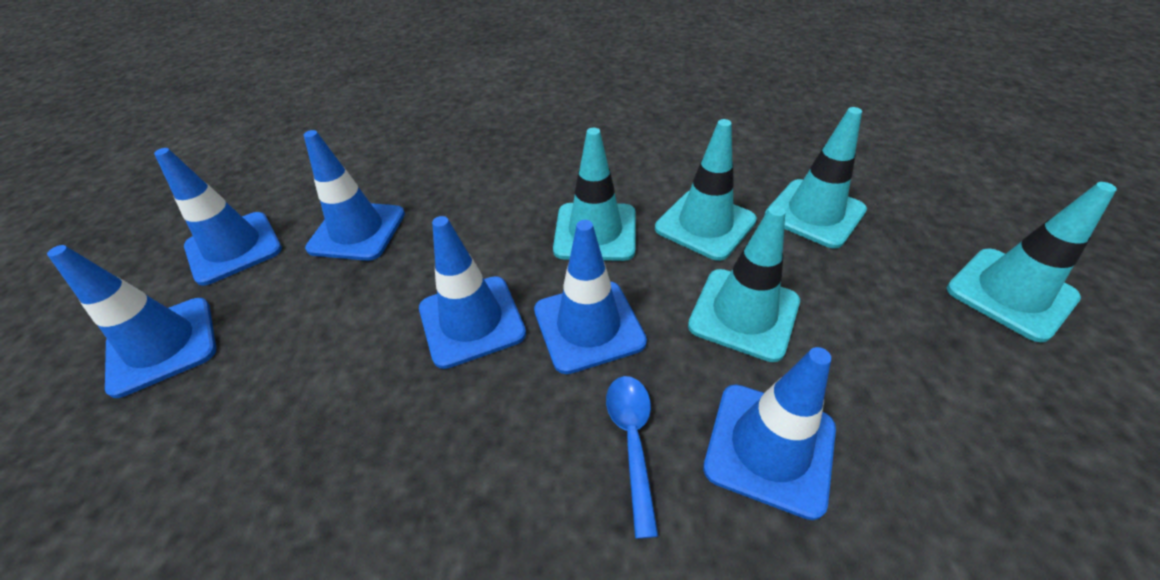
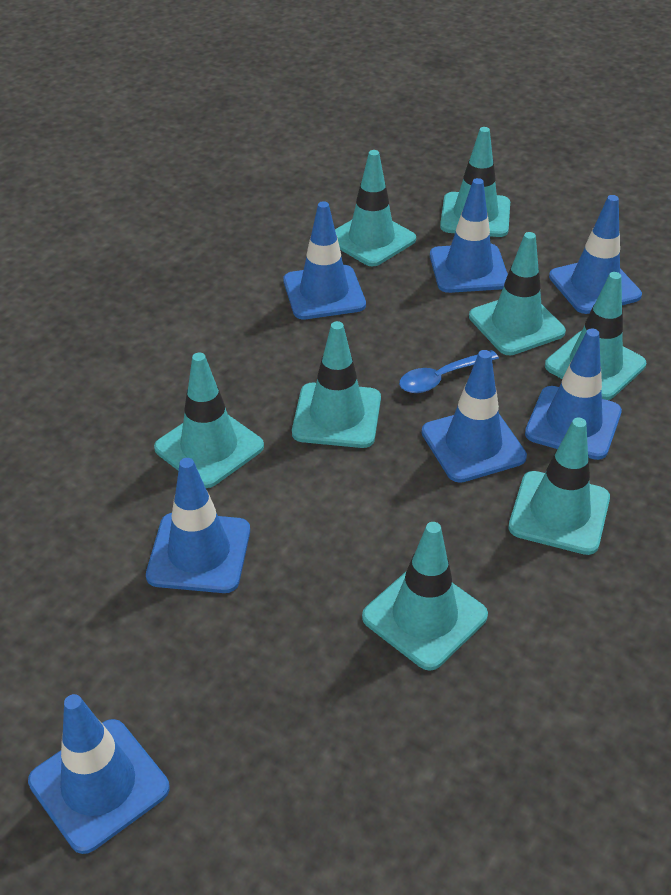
blue traffic cone: 6 -> 7
turquoise traffic cone: 5 -> 8

